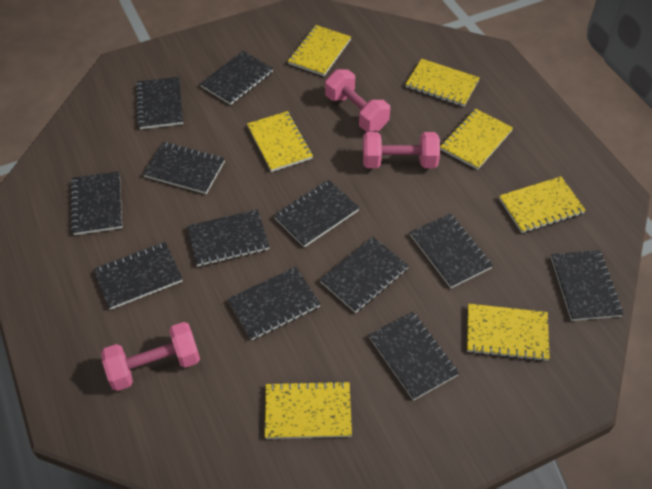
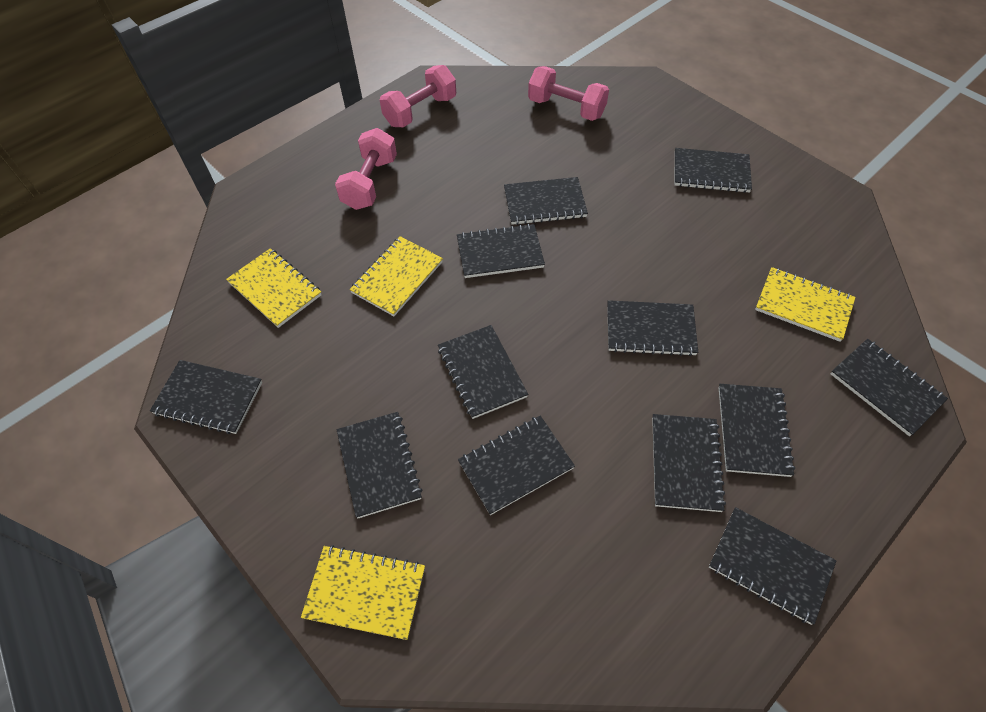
yellow notebook: 7 -> 4

